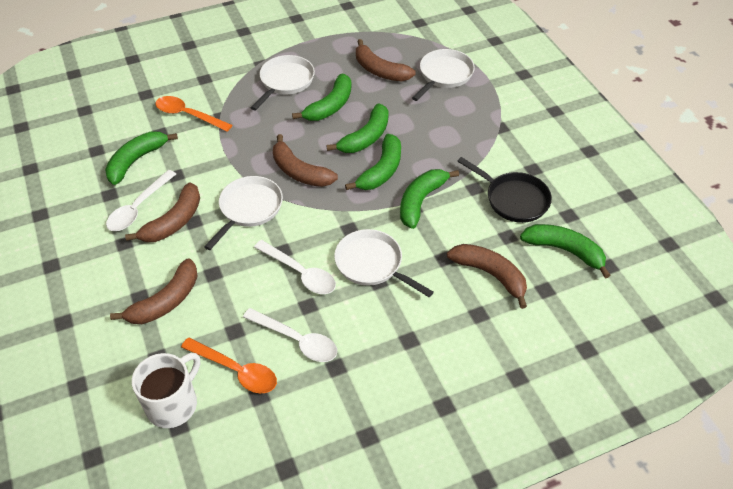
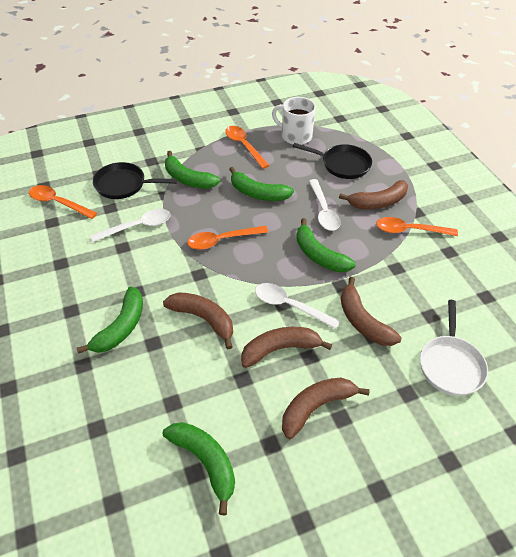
black pan: 1 -> 2
green banana: 6 -> 5
orange spoon: 2 -> 4
white pan: 4 -> 1

